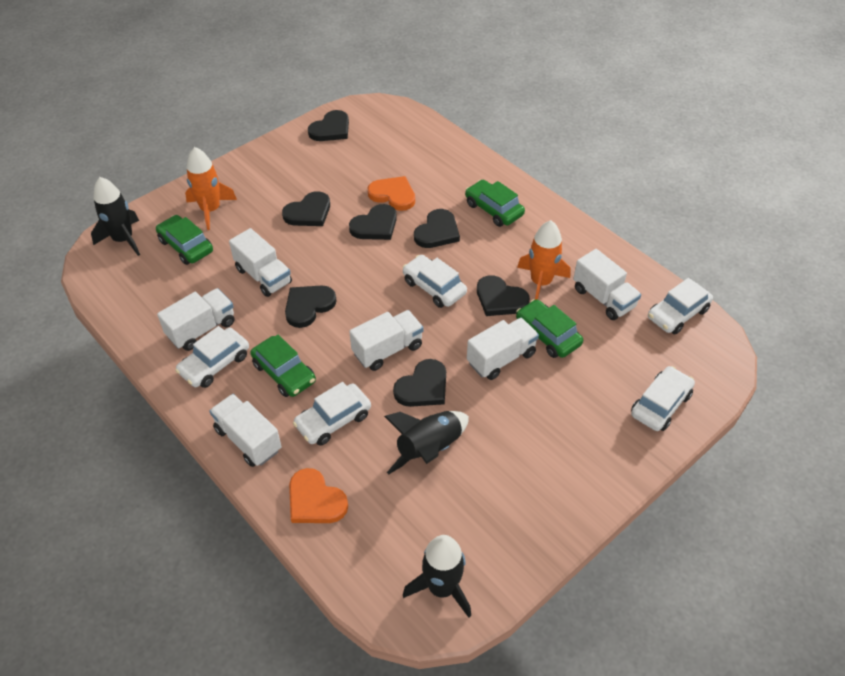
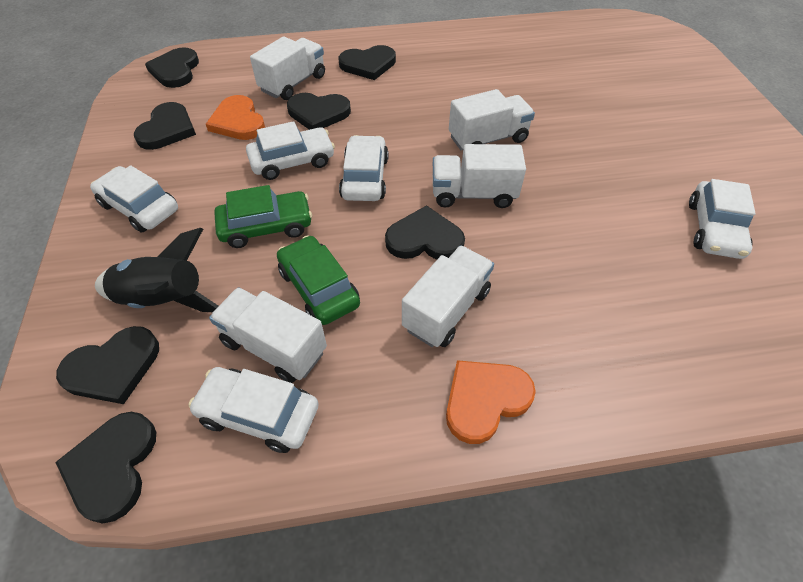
black rocket: 3 -> 1
green car: 4 -> 2
orange rocket: 2 -> 0
white truck: 6 -> 5

